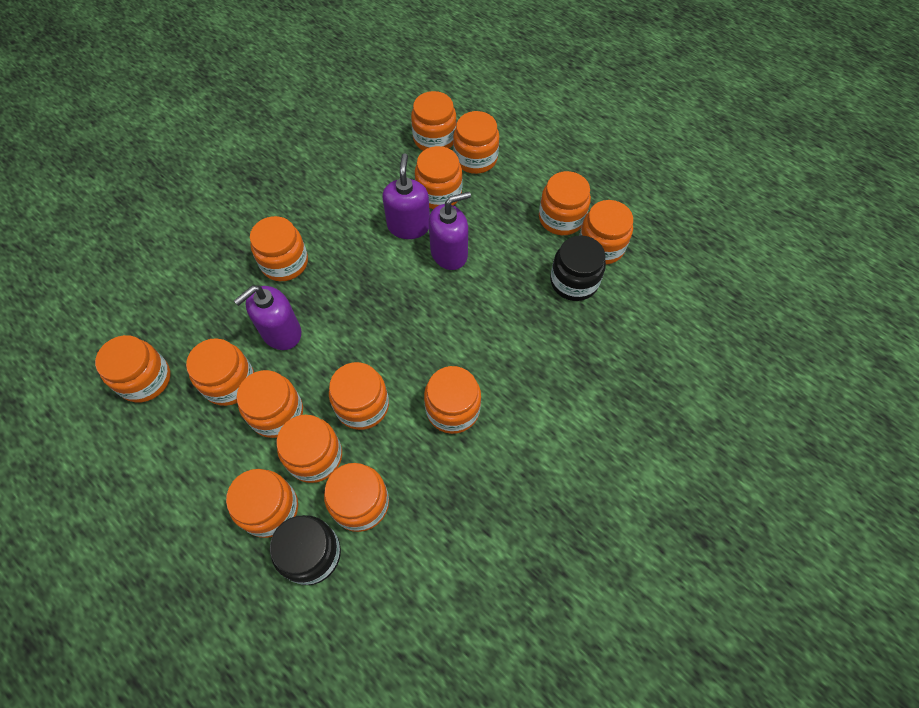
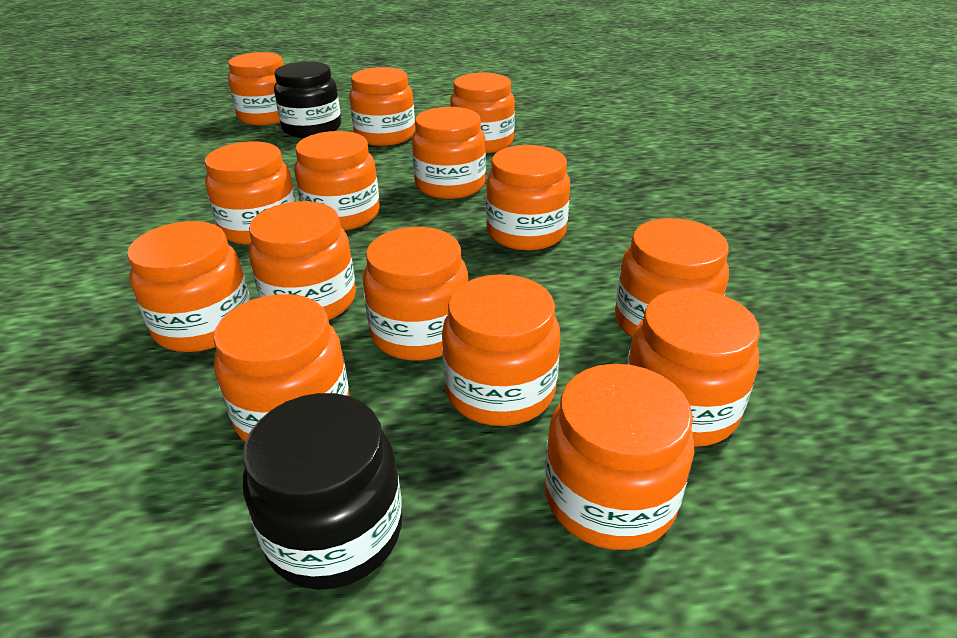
orange jar: 14 -> 15
purple soap dispenser: 3 -> 0

